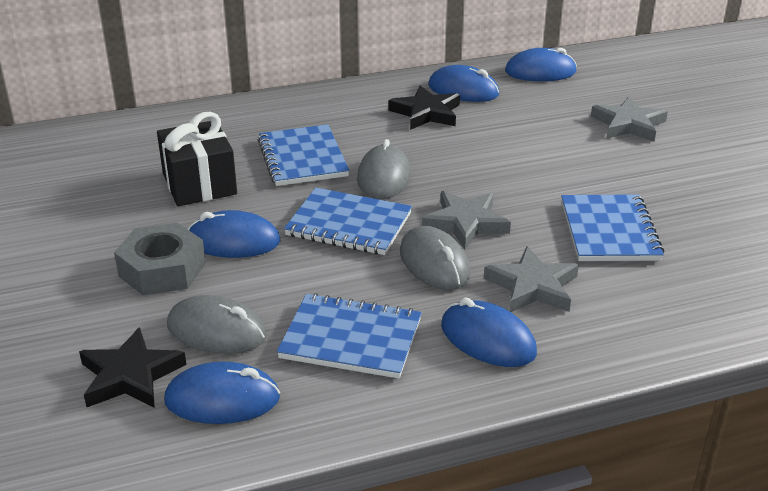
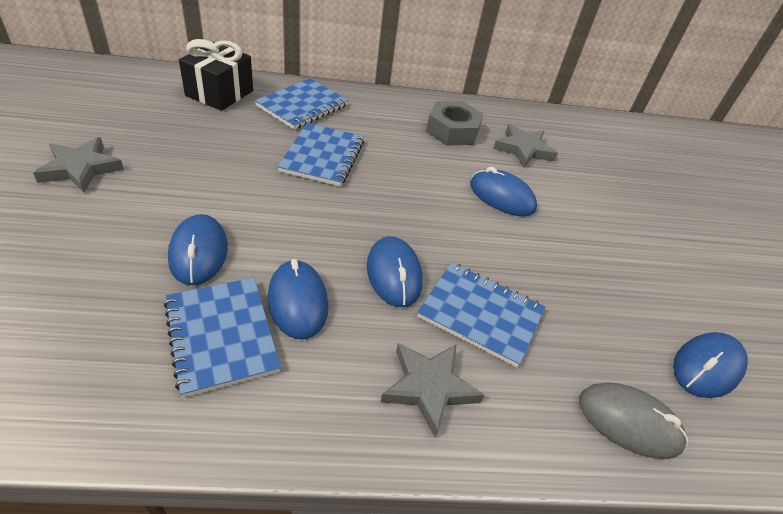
black star: 2 -> 0
grey mouse: 3 -> 1

